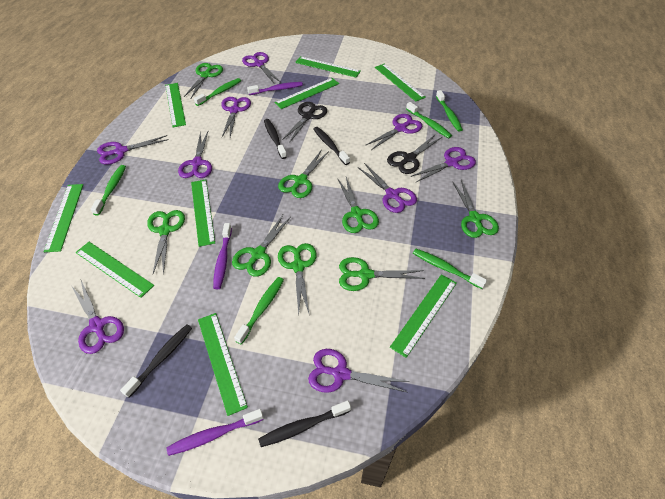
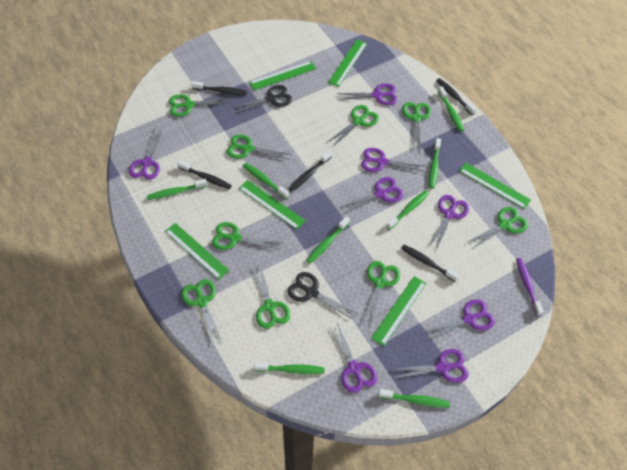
black toothbrush: 4 -> 5
green ruler: 9 -> 6
green scissors: 8 -> 9
green toothbrush: 6 -> 8
purple scissors: 9 -> 8
purple toothbrush: 3 -> 1

